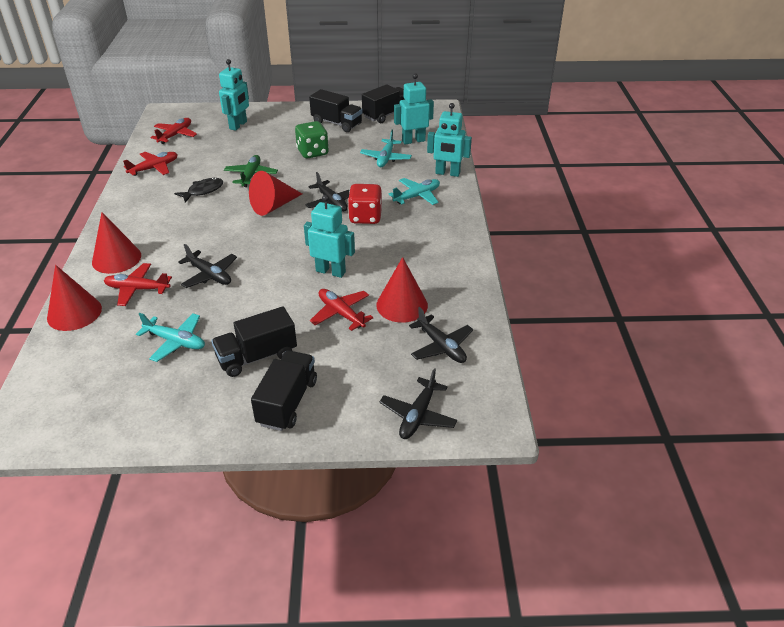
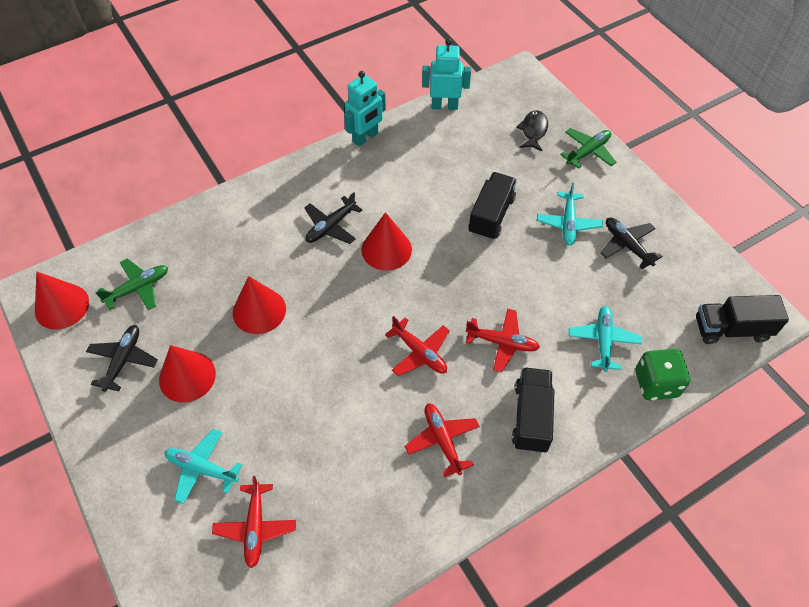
black plane: 4 -> 3
black truck: 4 -> 3
green plane: 1 -> 2
red dice: 1 -> 0
turquoise robot: 4 -> 2

